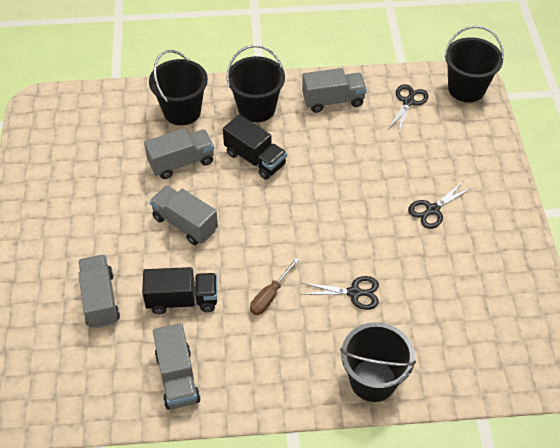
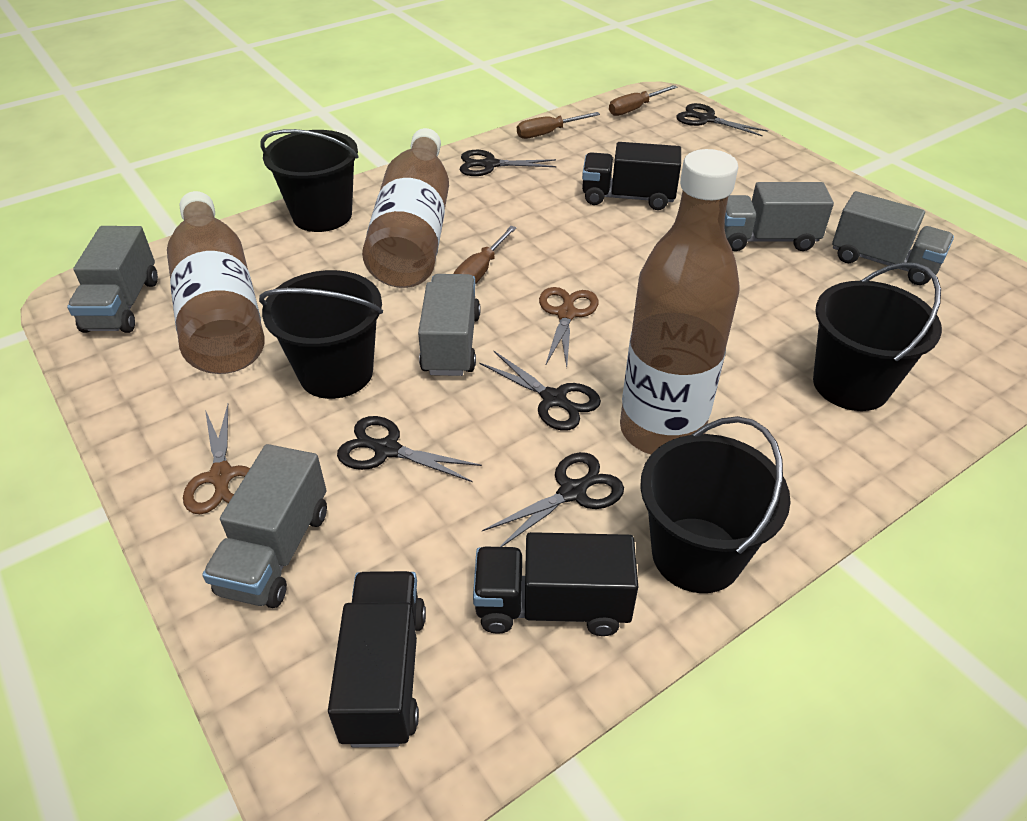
black scissors: 3 -> 5
black truck: 2 -> 3
brown bottle: 0 -> 3
brown scissors: 0 -> 2
brown screwdriver: 1 -> 3

